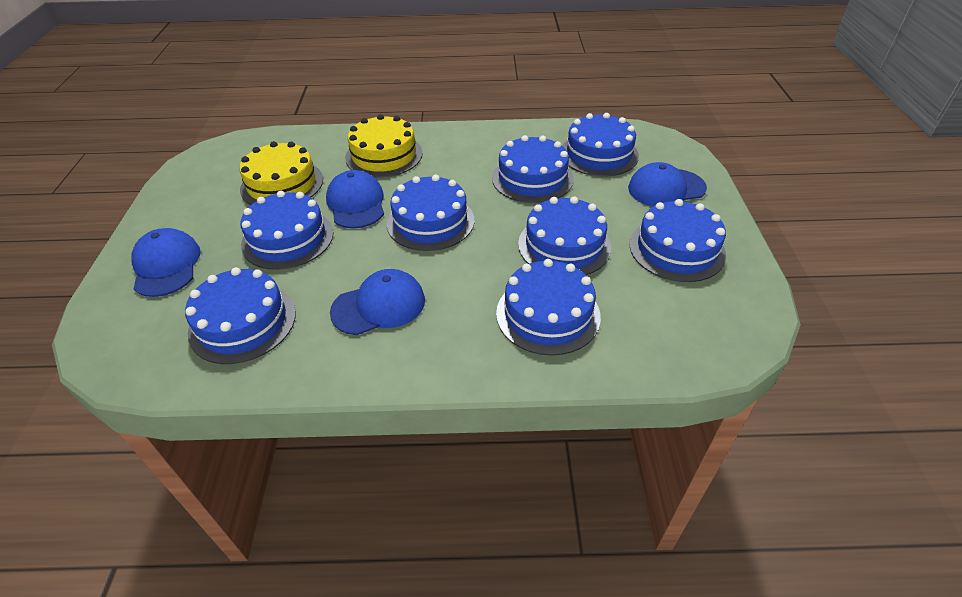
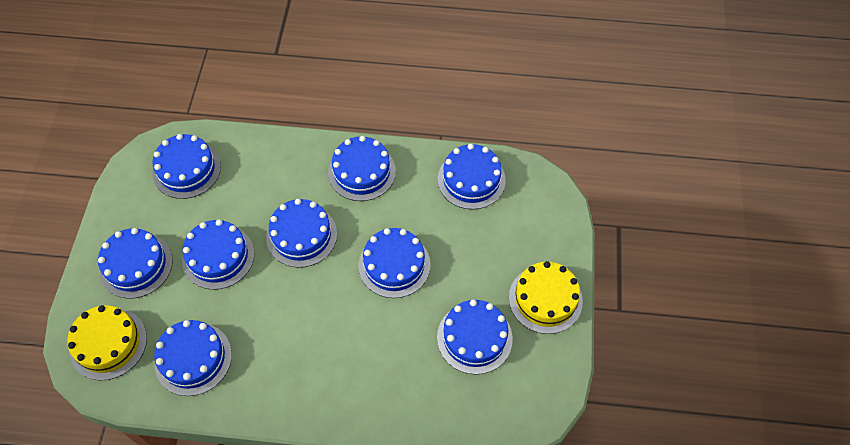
blue cake: 8 -> 9
blue cap: 4 -> 0

